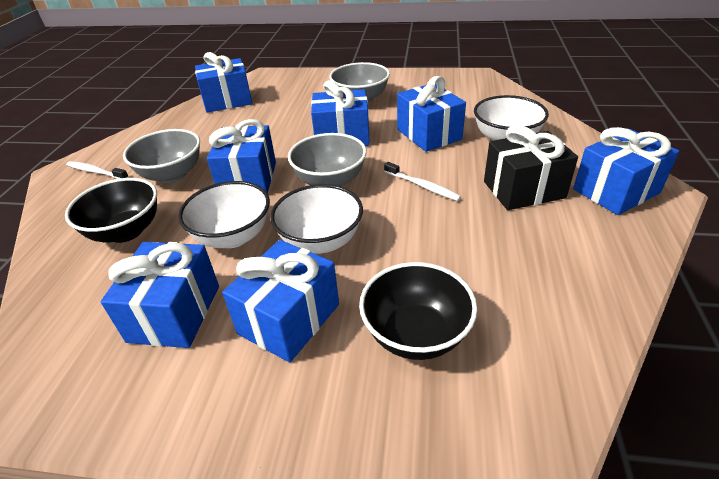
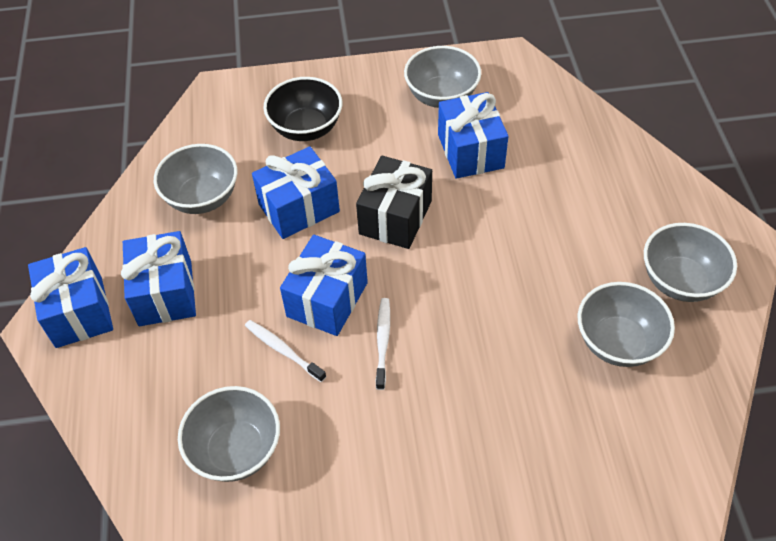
black bowl: 2 -> 1
blue gift: 7 -> 5
grey bowl: 3 -> 5
white bowl: 3 -> 0

